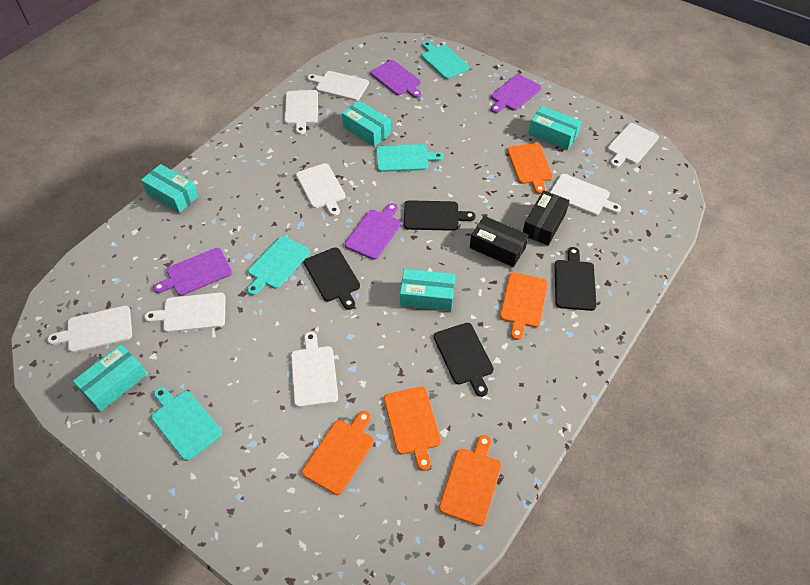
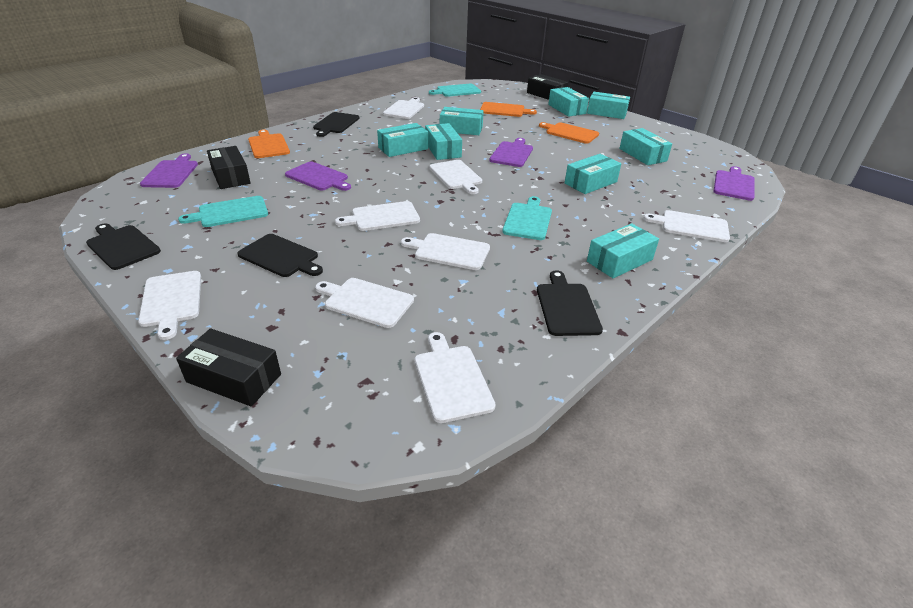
black box: 2 -> 3
orange cutting board: 5 -> 3
turquoise box: 5 -> 8
turquoise cutting board: 4 -> 3

